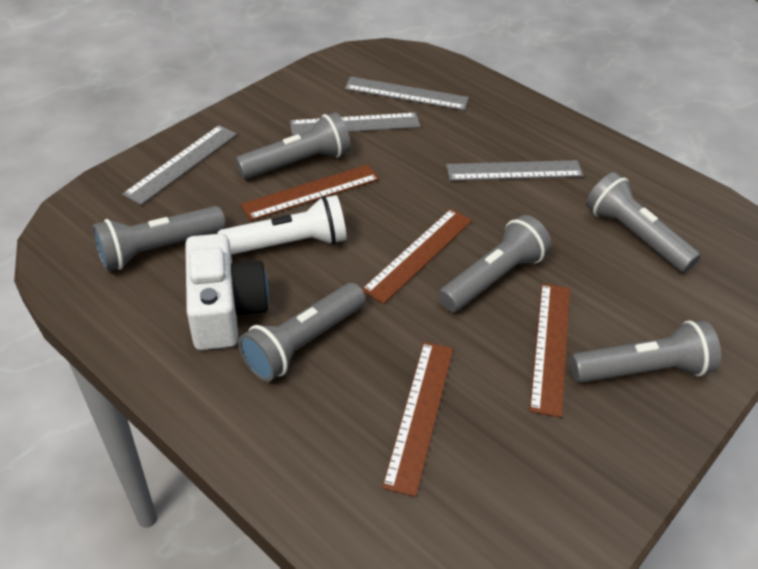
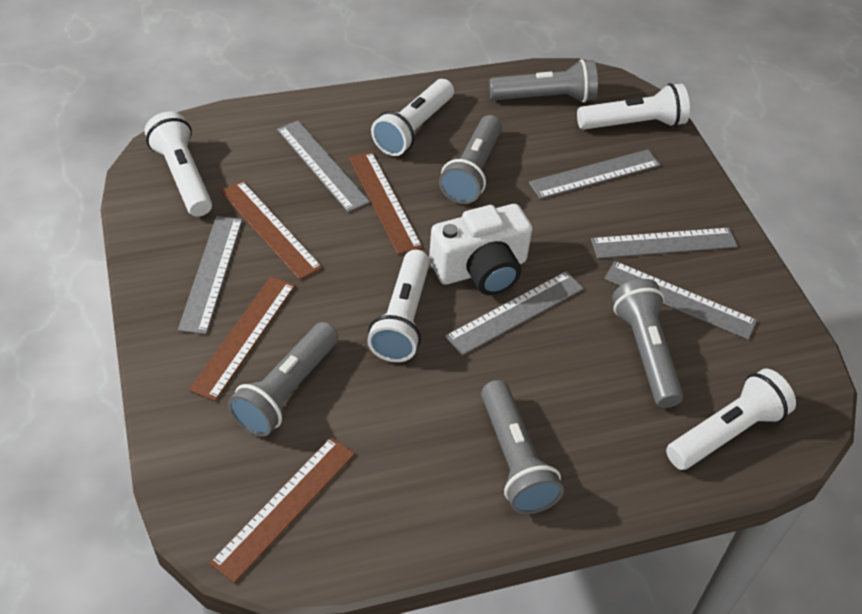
grey flashlight: 6 -> 5
grey ruler: 4 -> 6
white flashlight: 1 -> 5

